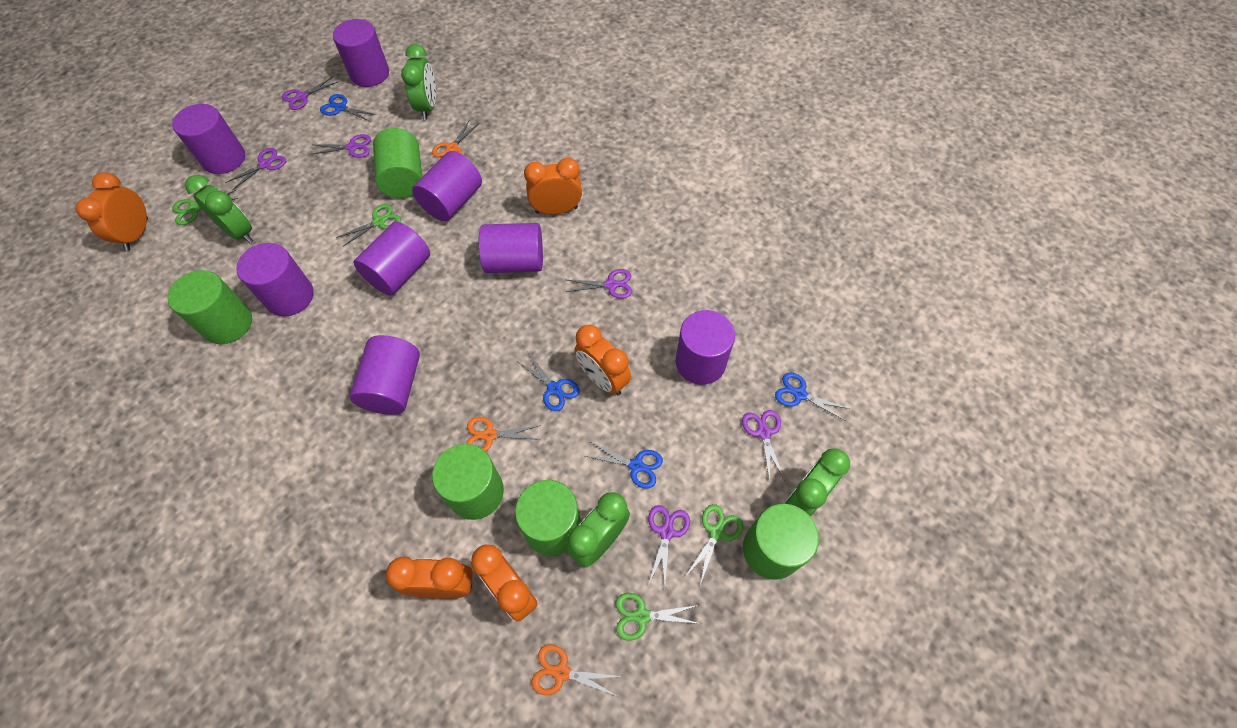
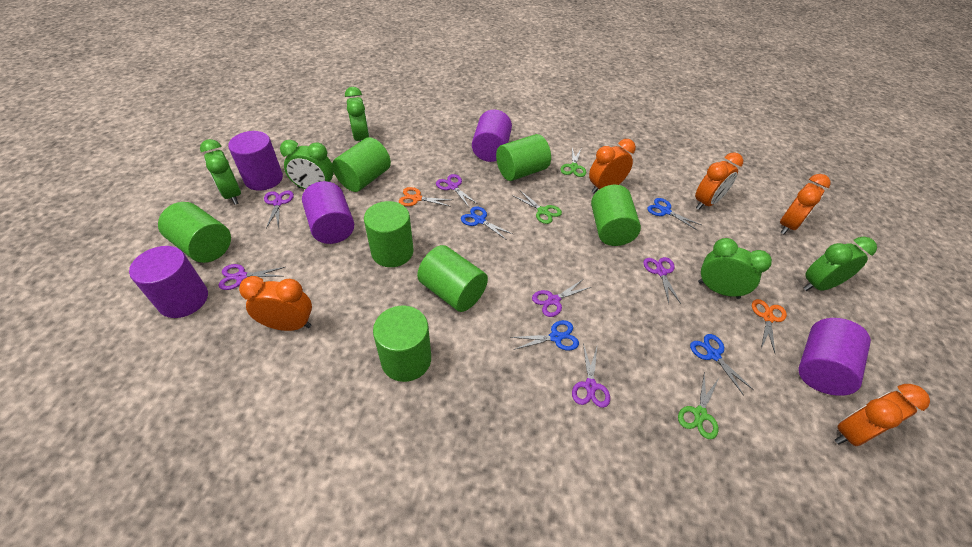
green clock: 4 -> 5
green cylinder: 5 -> 7
green scissors: 4 -> 3
orange scissors: 3 -> 2
purple cylinder: 8 -> 5

